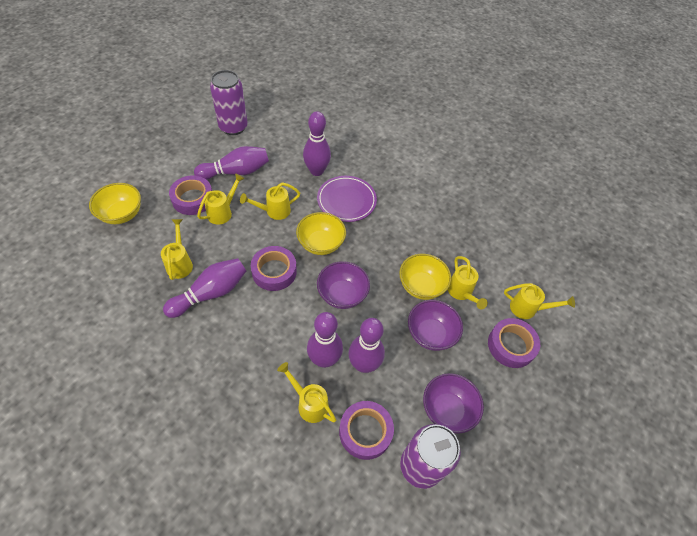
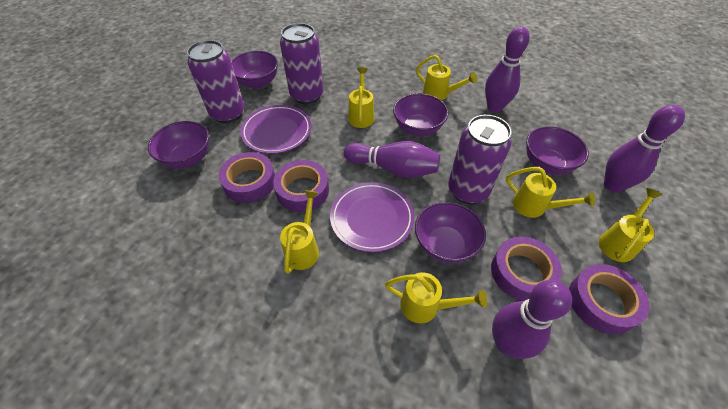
purple bowl: 3 -> 5
purple bowling pin: 5 -> 4
purple can: 2 -> 3
purple plate: 1 -> 2
yellow bowl: 3 -> 0

